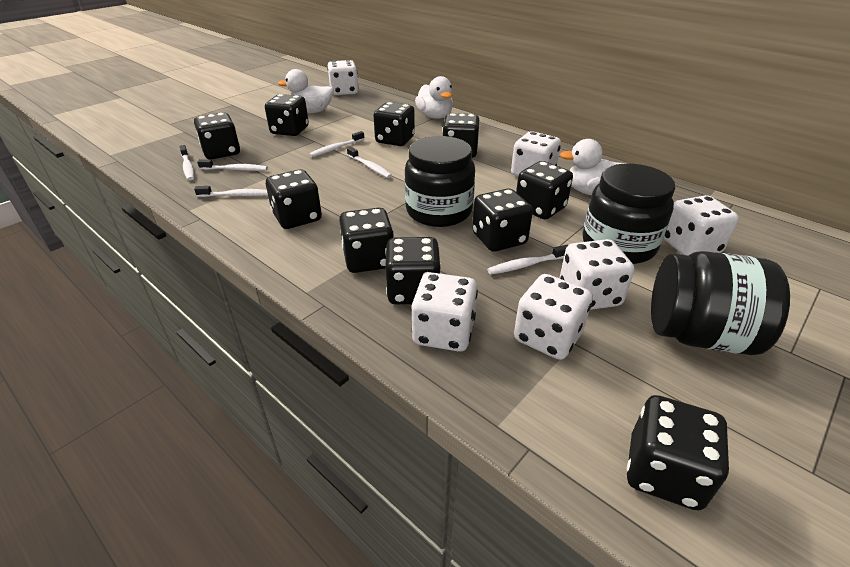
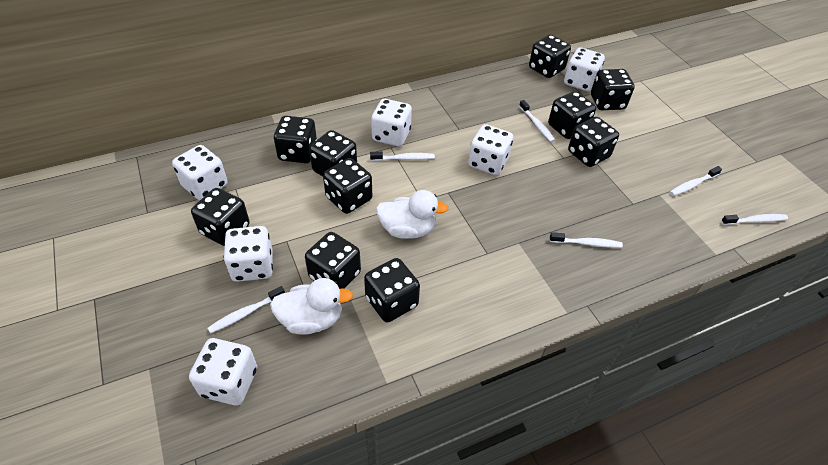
black jar: 3 -> 0
white duck: 3 -> 2

